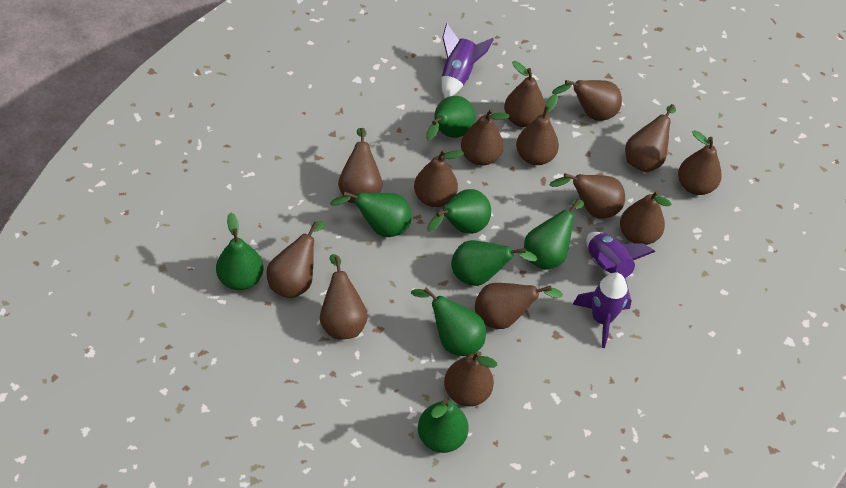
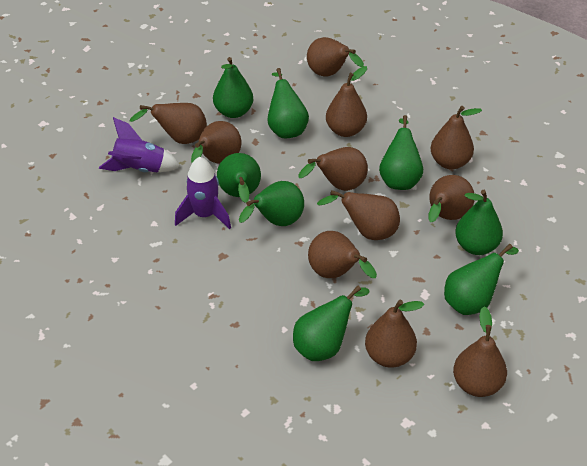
brown pear: 14 -> 11
purple rocket: 3 -> 2

